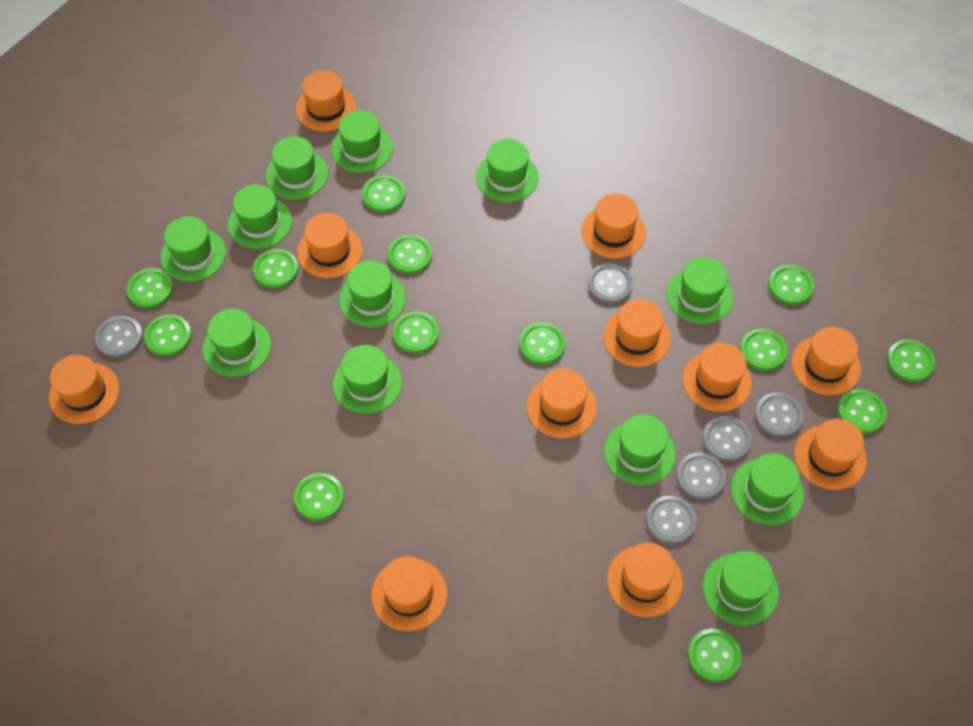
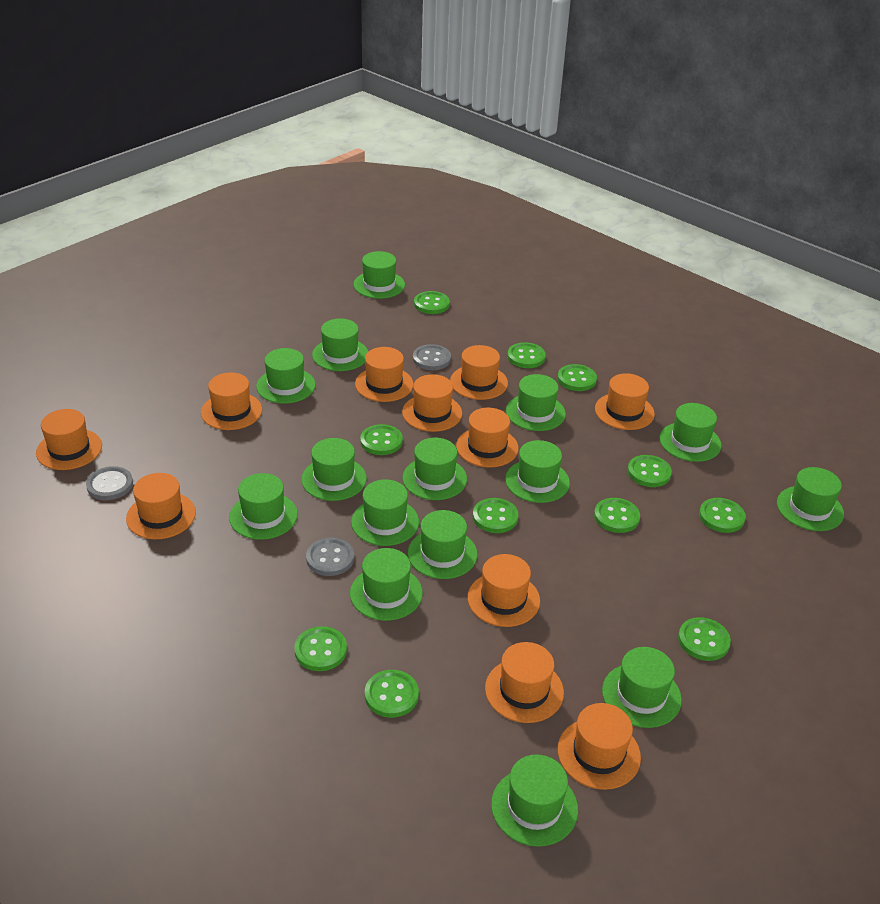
green button: 13 -> 11
green hat: 12 -> 15
grey button: 6 -> 3

